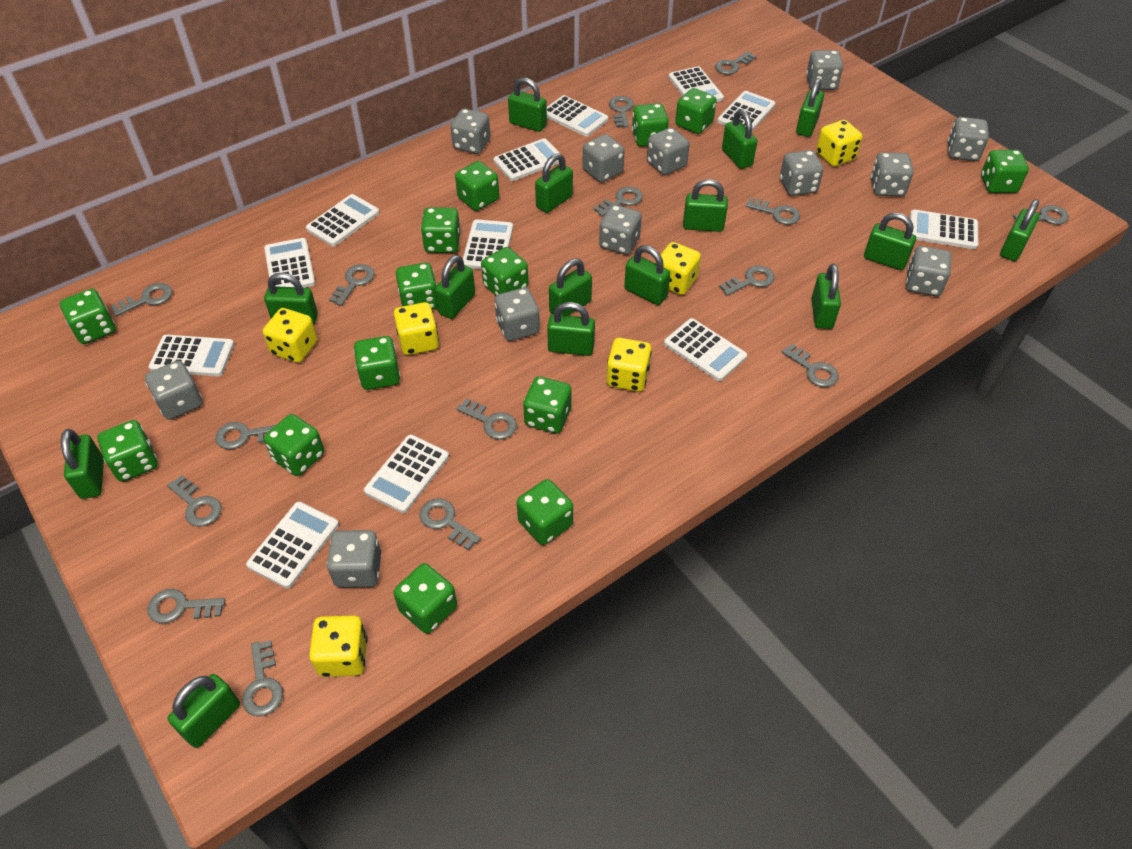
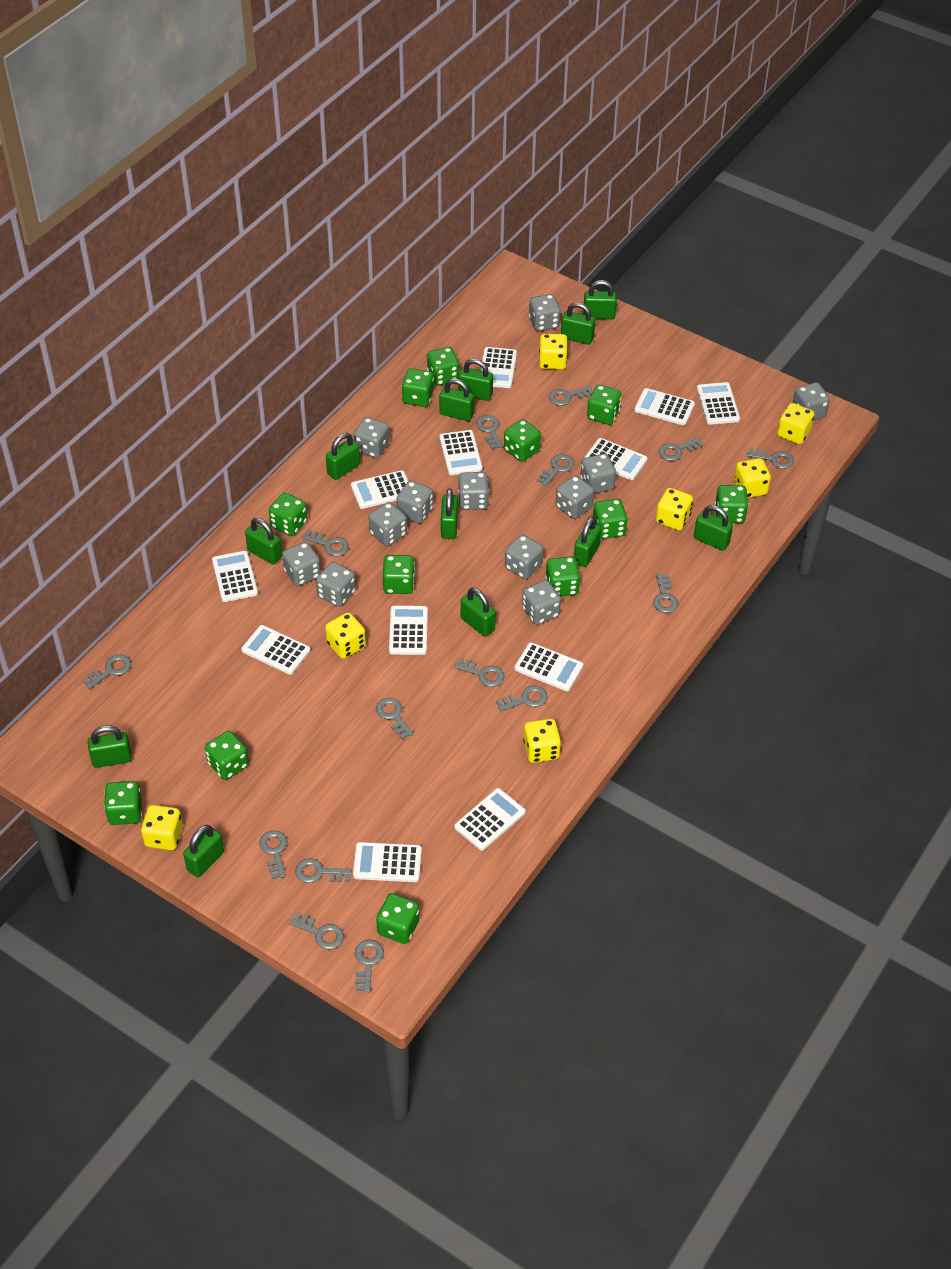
green dice: 14 -> 12
green padlock: 15 -> 12
yellow dice: 6 -> 7

